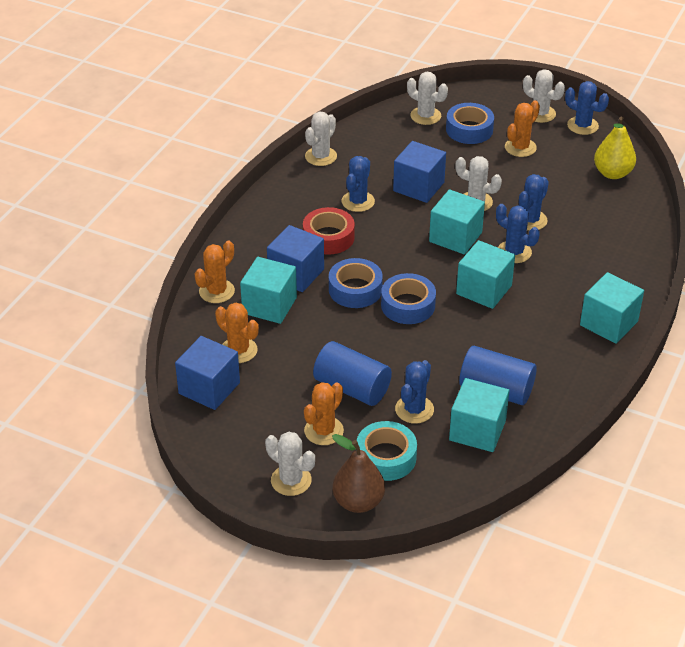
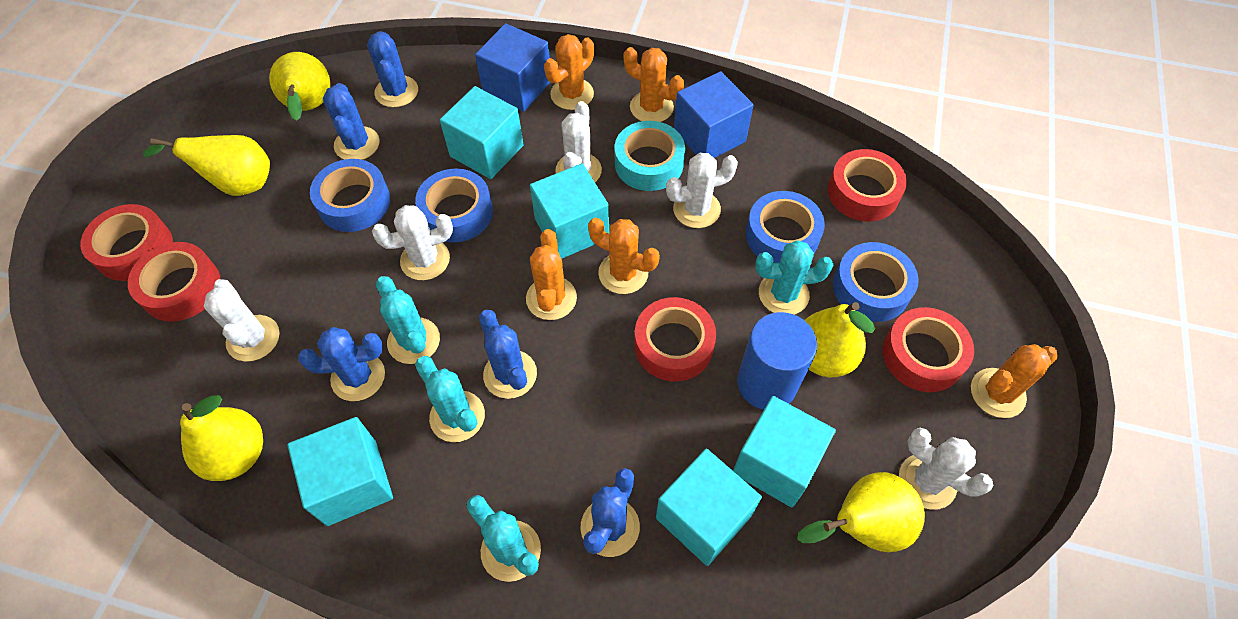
blue cube: 3 -> 2
blue cylinder: 2 -> 1
blue tape: 3 -> 4
brown pear: 1 -> 0
orange cactus: 4 -> 5
red tape: 1 -> 5
turquoise cactus: 0 -> 4
yellow pear: 1 -> 5

